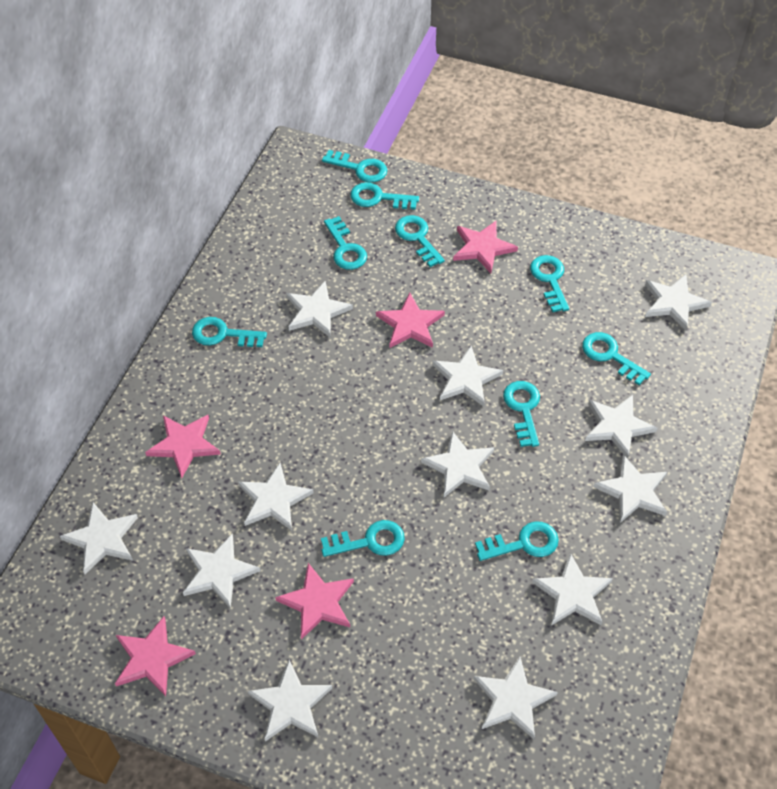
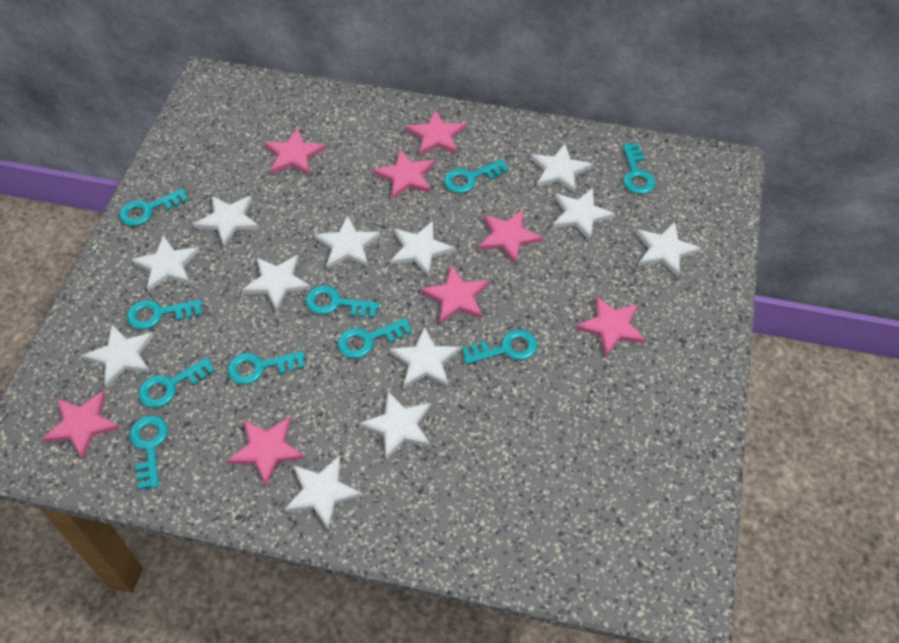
pink star: 5 -> 8

